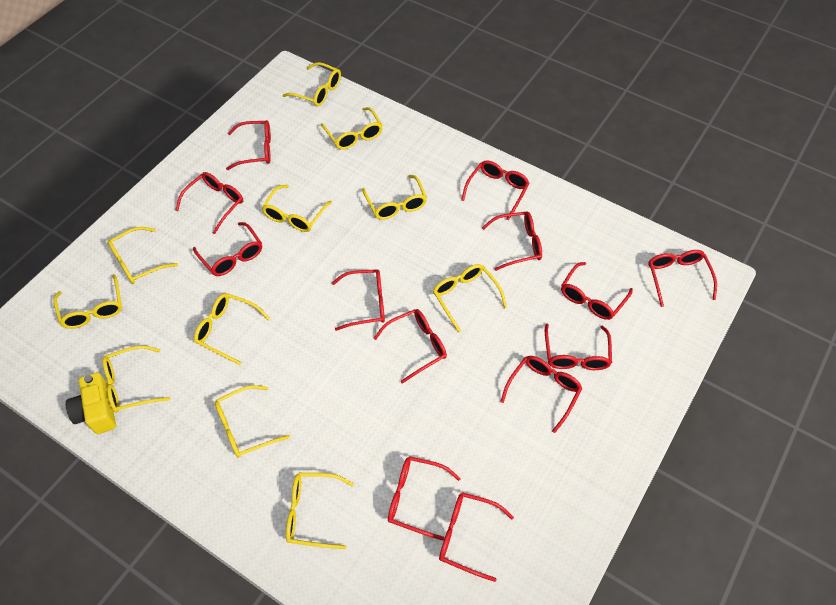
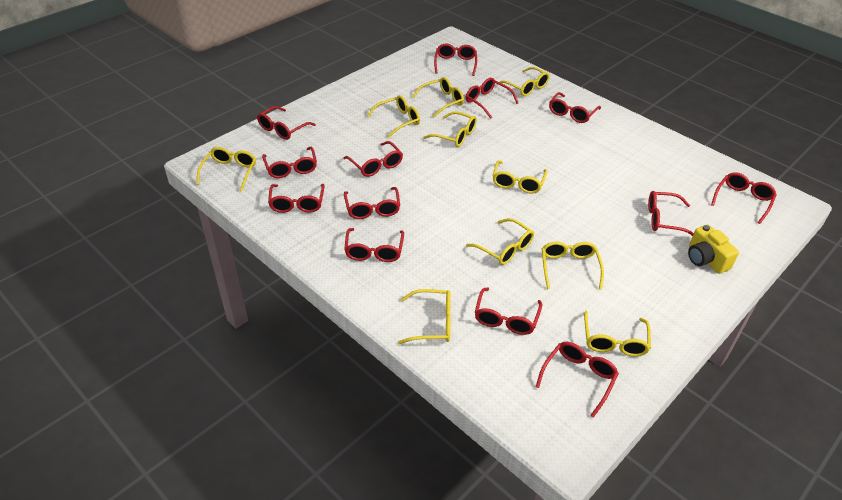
yellow glasses: 11 -> 10

